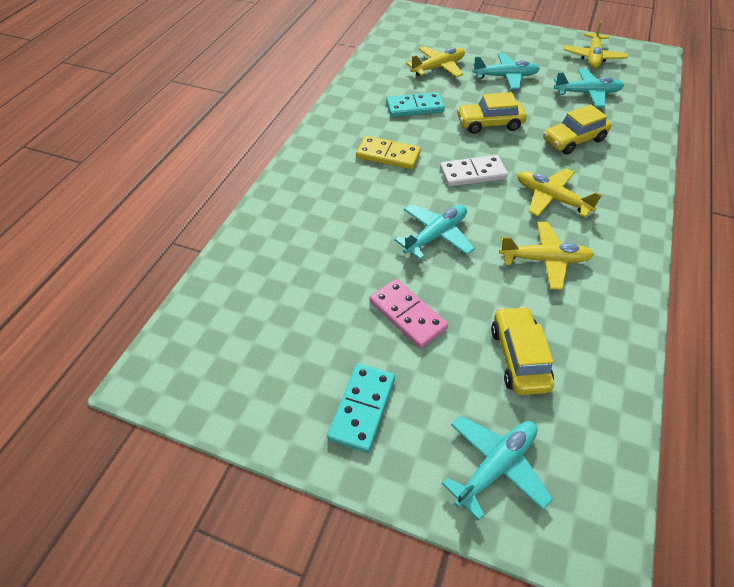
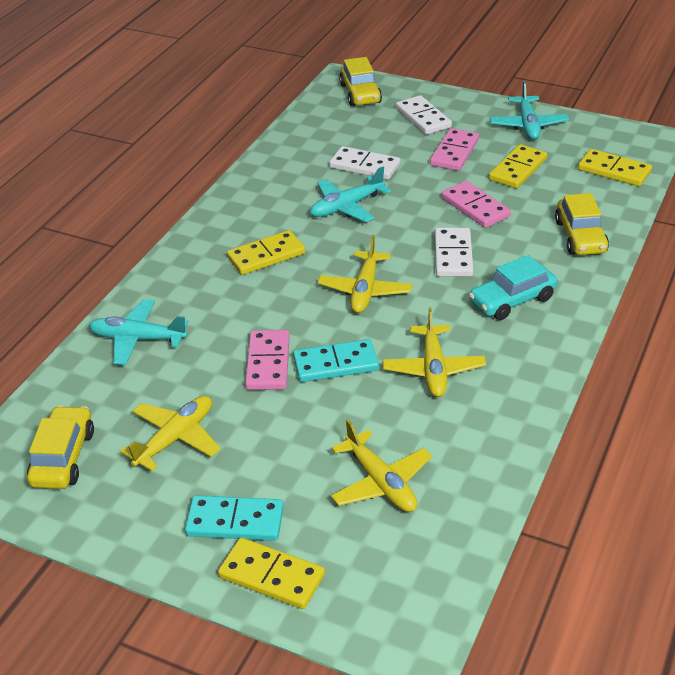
pink domino: 1 -> 3
turquoise car: 0 -> 1
turquoise plane: 4 -> 3
white domino: 1 -> 3
yellow domino: 1 -> 4

